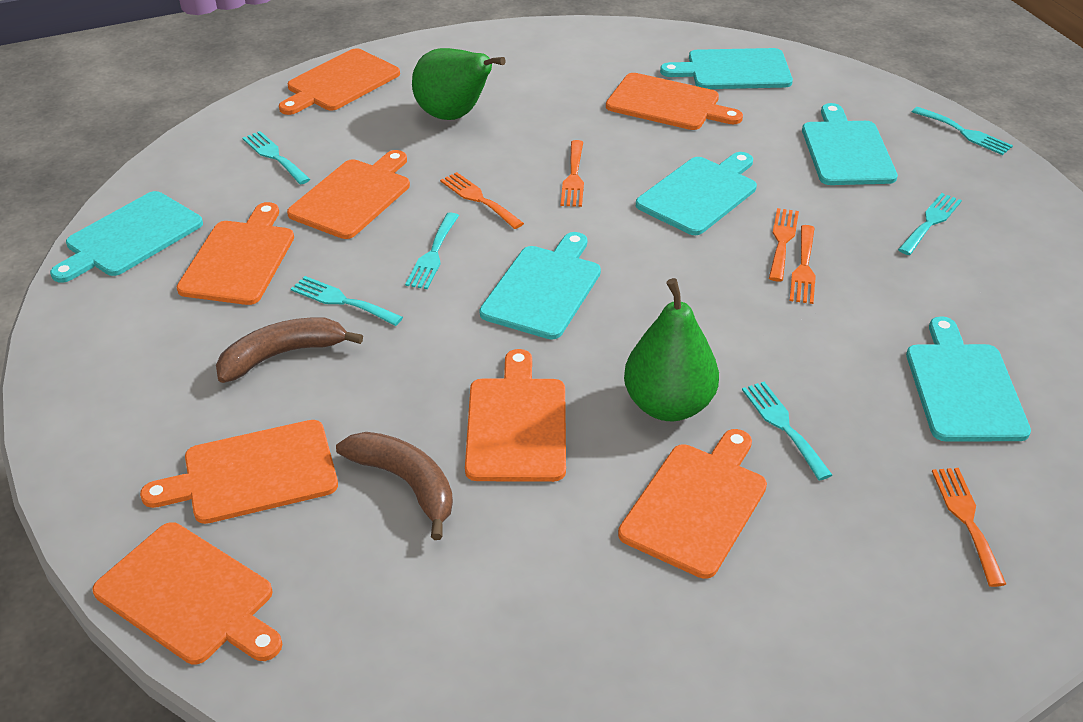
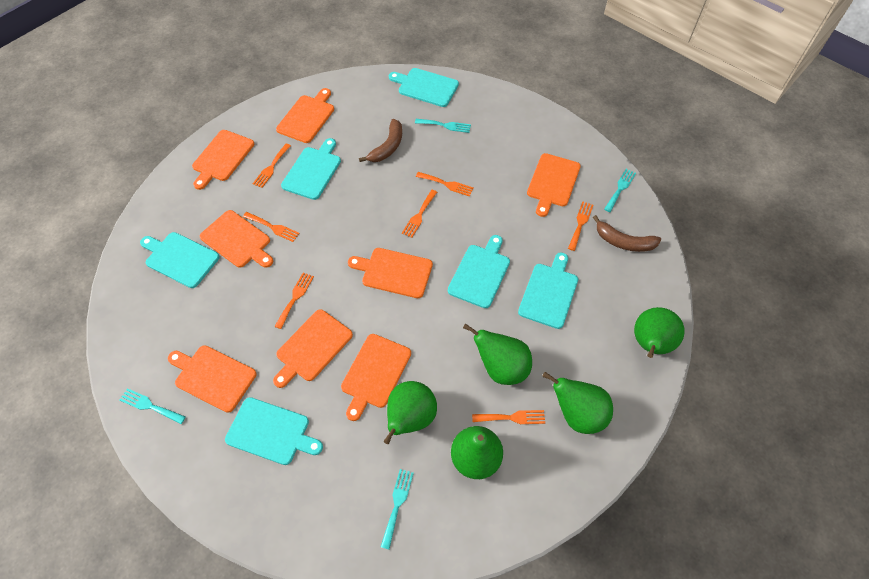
green pear: 2 -> 5
orange fork: 5 -> 7
turquoise fork: 6 -> 4

